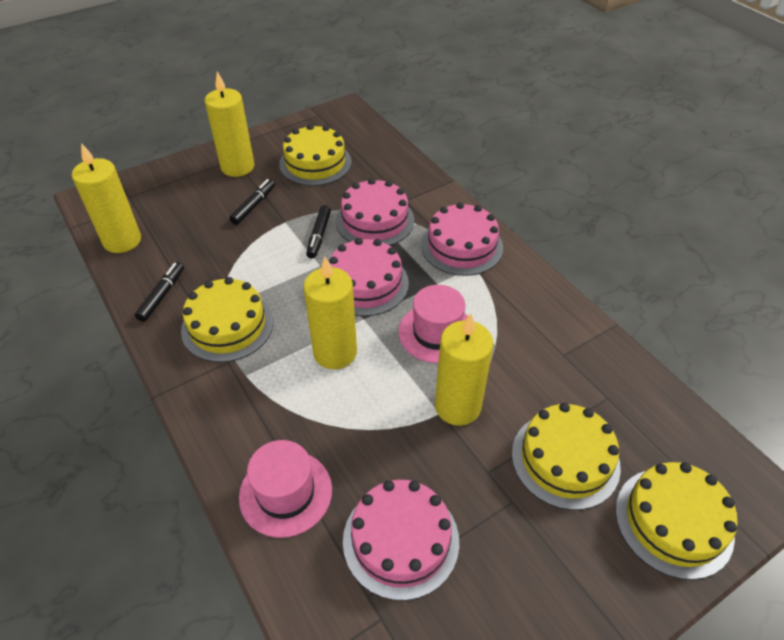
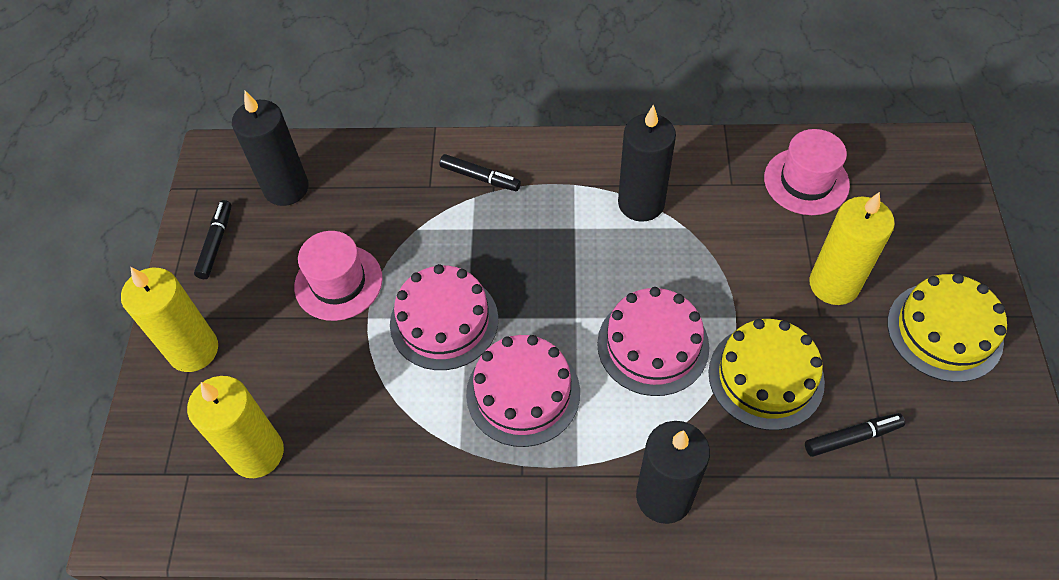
black candle: 0 -> 3
pink cake: 4 -> 3
yellow cake: 4 -> 2
yellow candle: 4 -> 3

